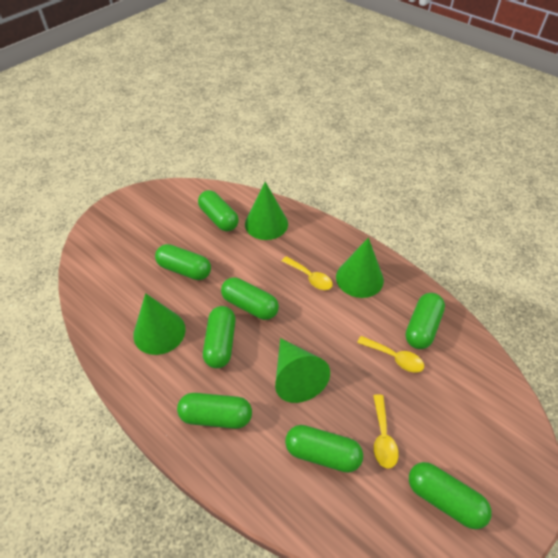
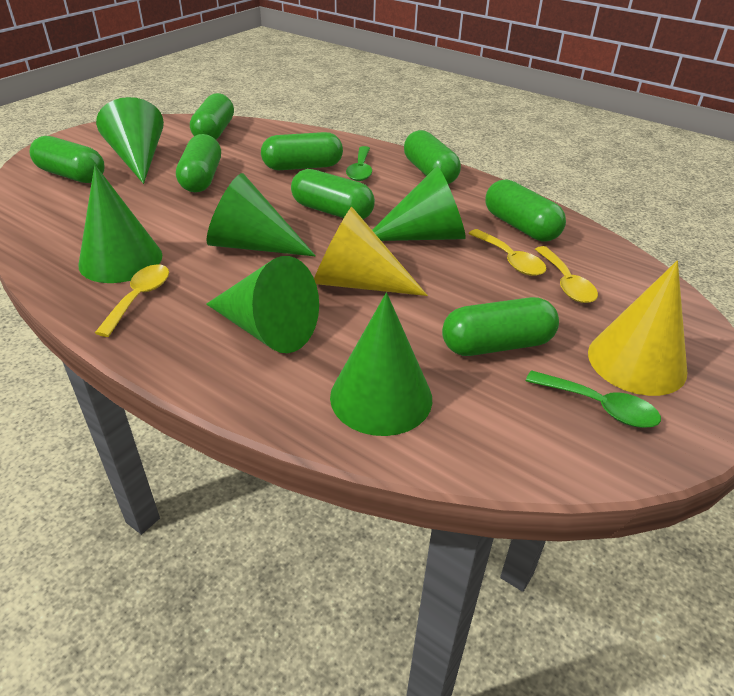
green cone: 4 -> 6
green spoon: 0 -> 2
yellow cone: 0 -> 2

